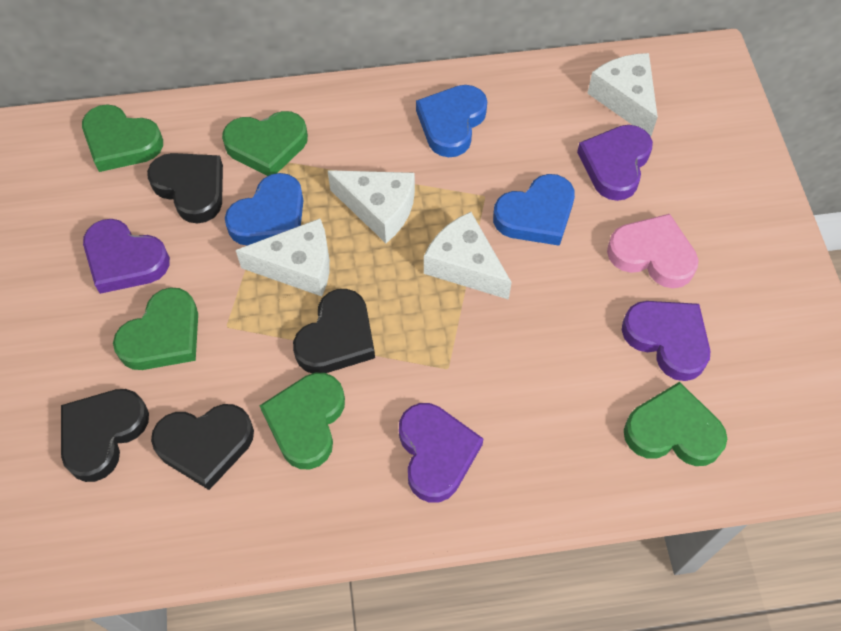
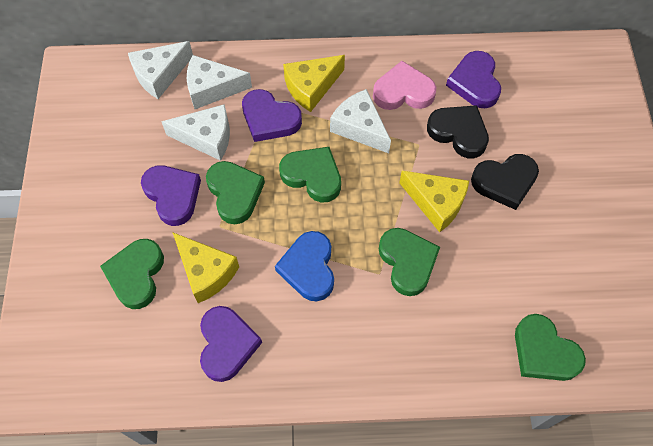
black heart: 4 -> 2
blue heart: 3 -> 1
yellow cheese: 0 -> 3

